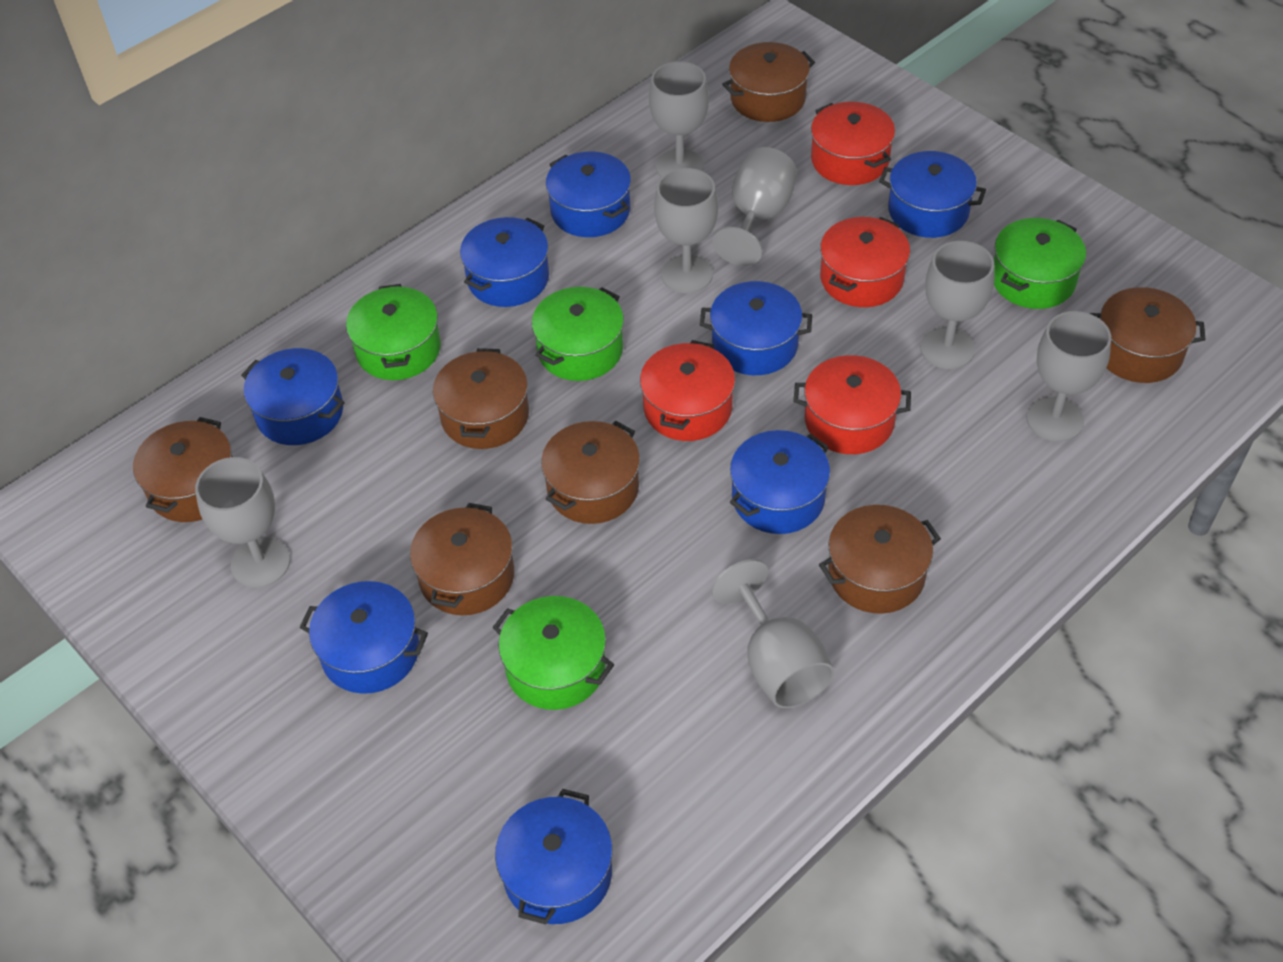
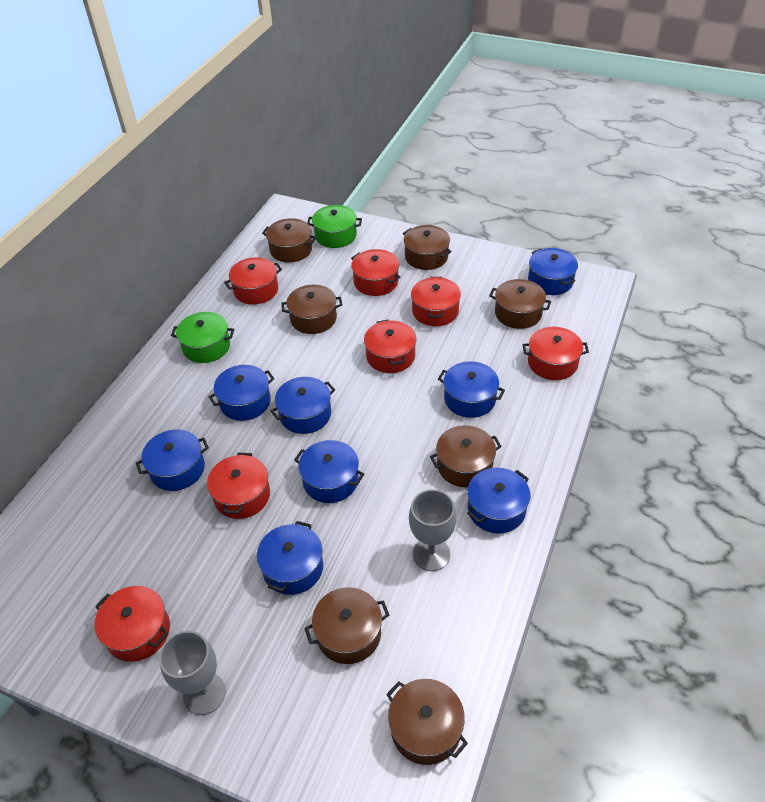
green pot: 4 -> 2
grey goblet: 7 -> 2
red pot: 4 -> 7

